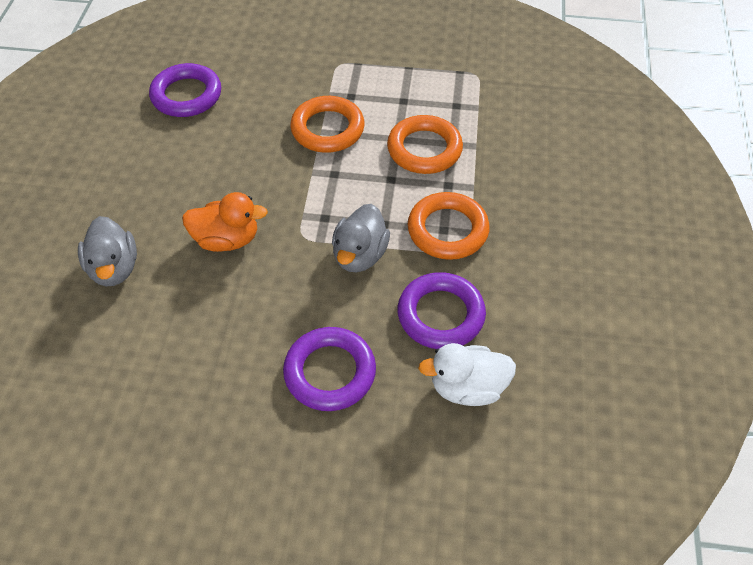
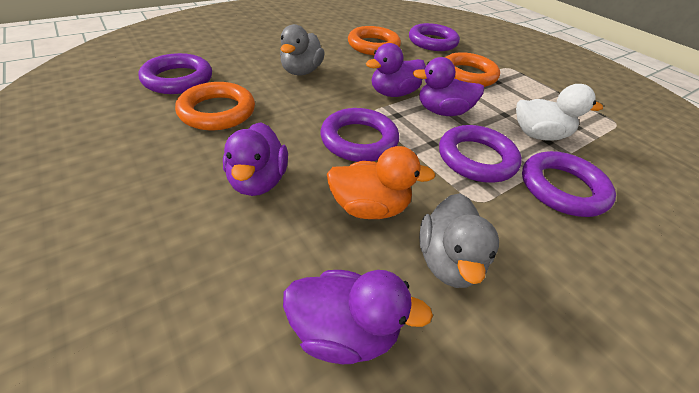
purple duck: 0 -> 4
purple ring: 3 -> 5

